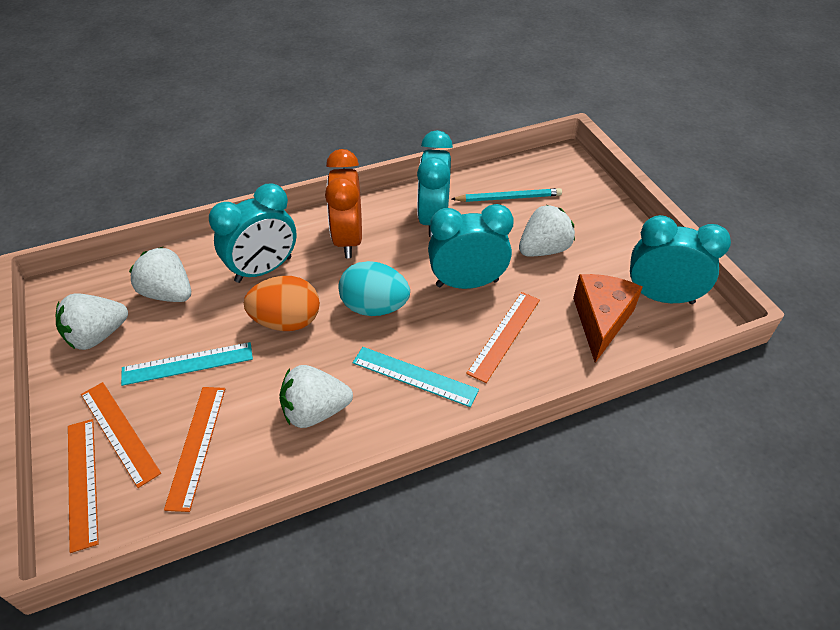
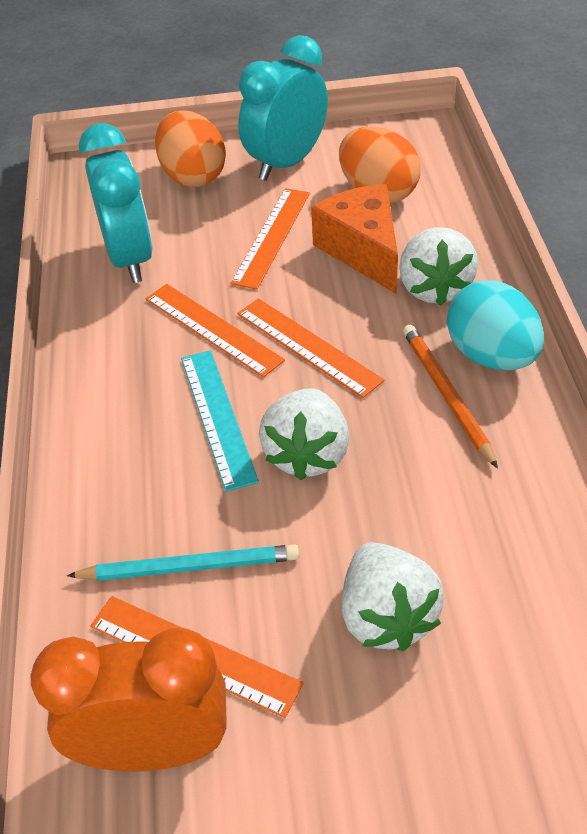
orange egg: 1 -> 2
orange pencil: 0 -> 1
turquoise clock: 4 -> 2
turquoise ruler: 2 -> 1
white strawberry: 4 -> 3

